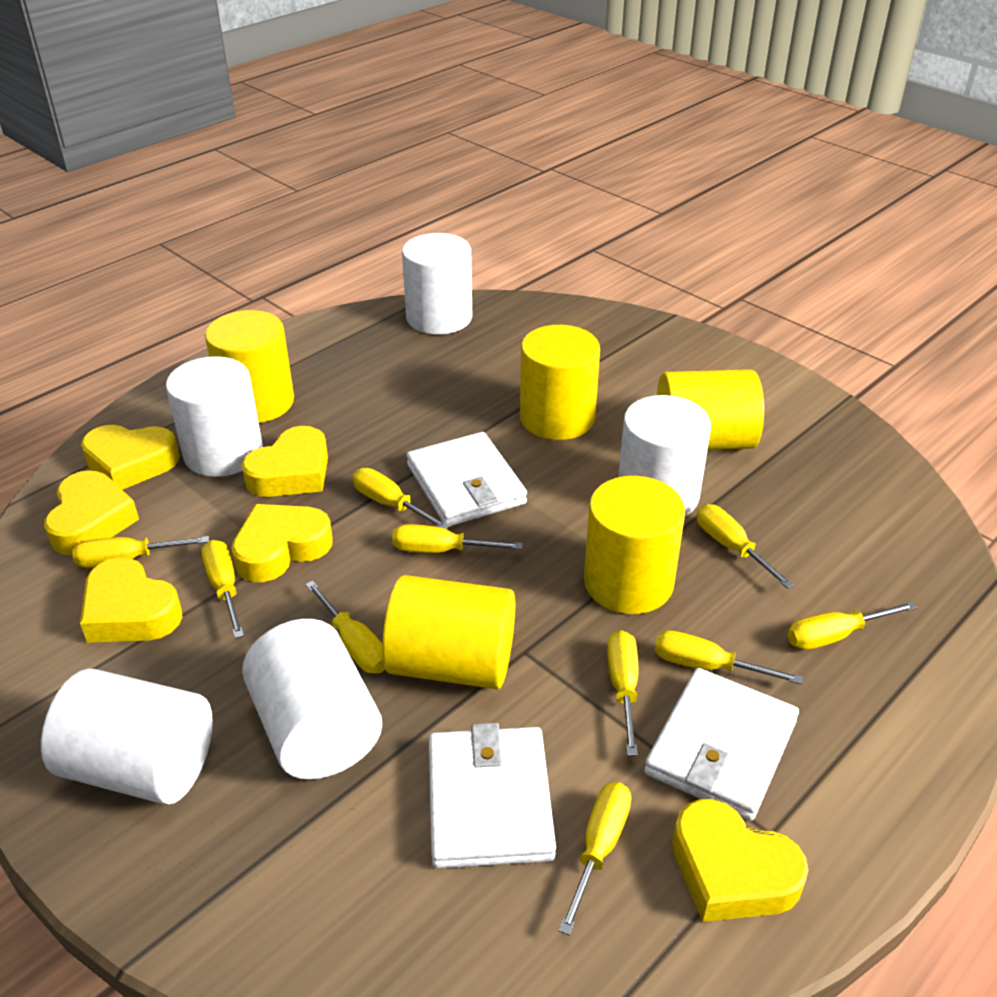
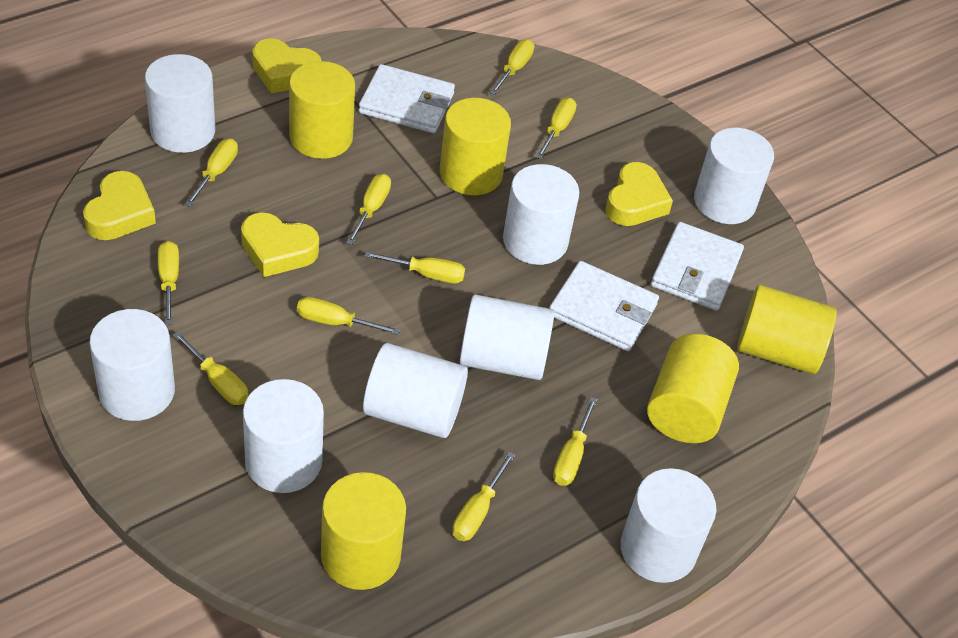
white cylinder: 5 -> 8
yellow heart: 6 -> 4

